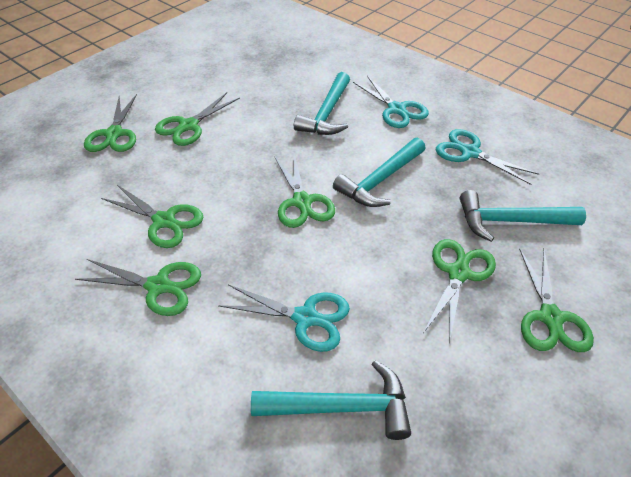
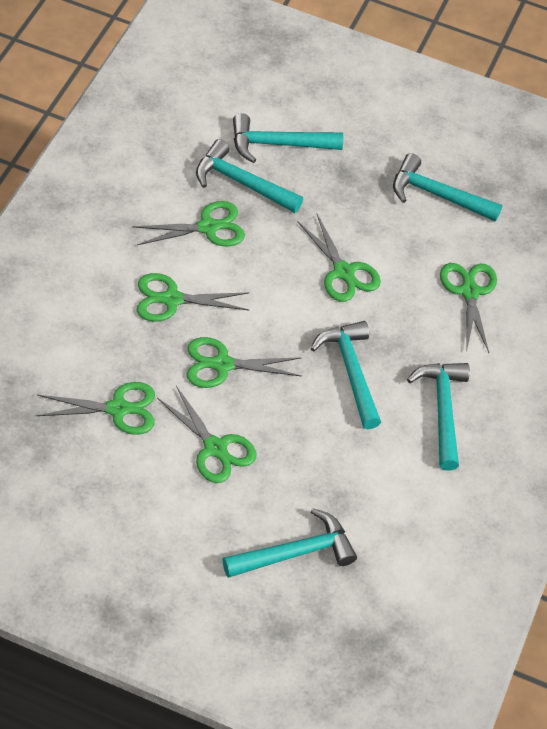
turquoise hammer: 4 -> 6
turquoise scissors: 3 -> 0

